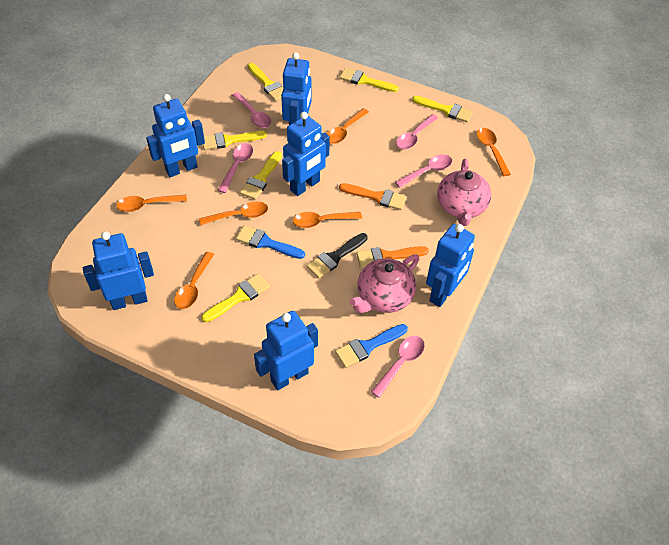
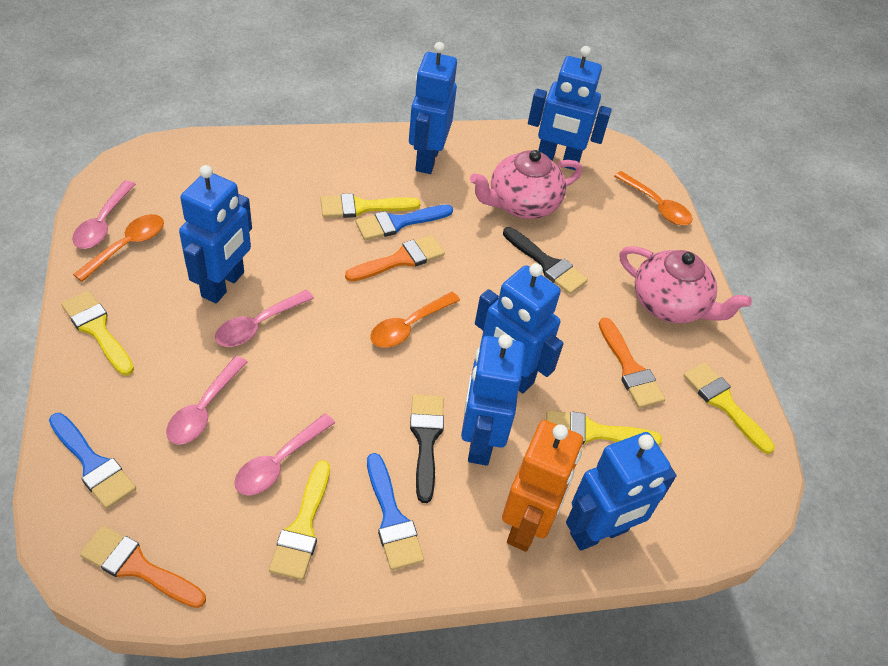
black brush: 1 -> 2
blue brush: 2 -> 3
orange brush: 2 -> 3
orange robot: 0 -> 1
orange spoon: 6 -> 3
pink spoon: 5 -> 4
yellow brush: 6 -> 5

